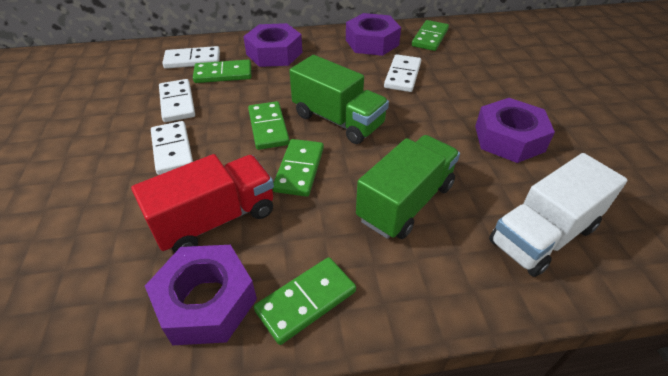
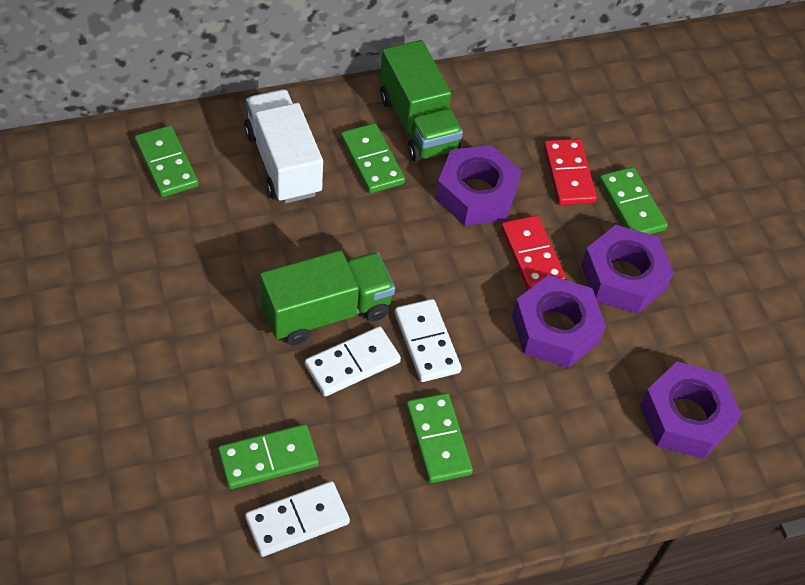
red domino: 0 -> 2
red truck: 1 -> 0
white domino: 4 -> 3

